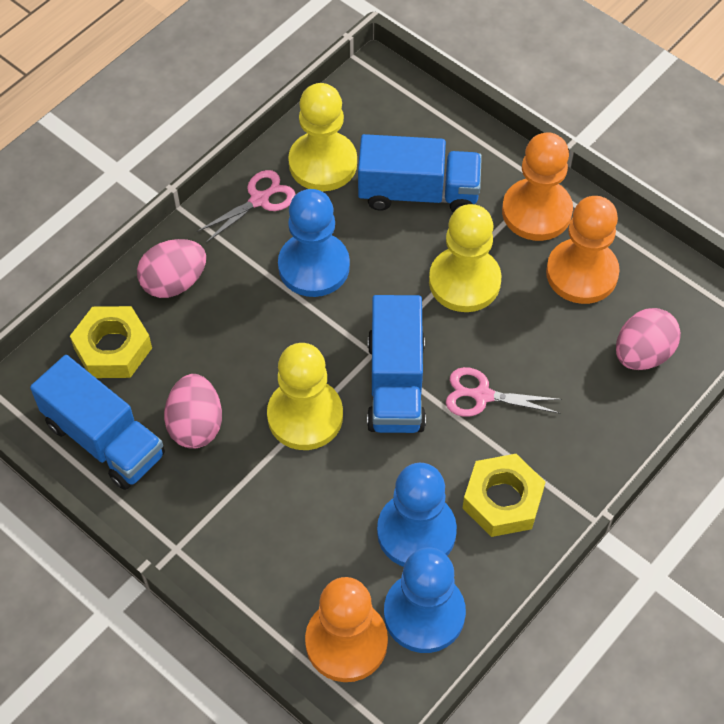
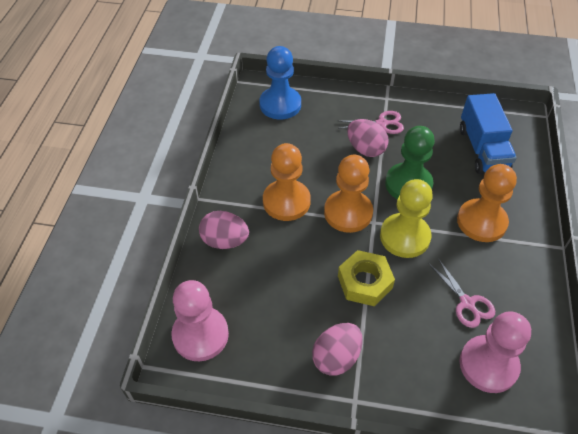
blue pawn: 3 -> 1
blue truck: 3 -> 1
green pawn: 0 -> 1
pink pawn: 0 -> 2
yellow nut: 2 -> 1
yellow pawn: 3 -> 1

